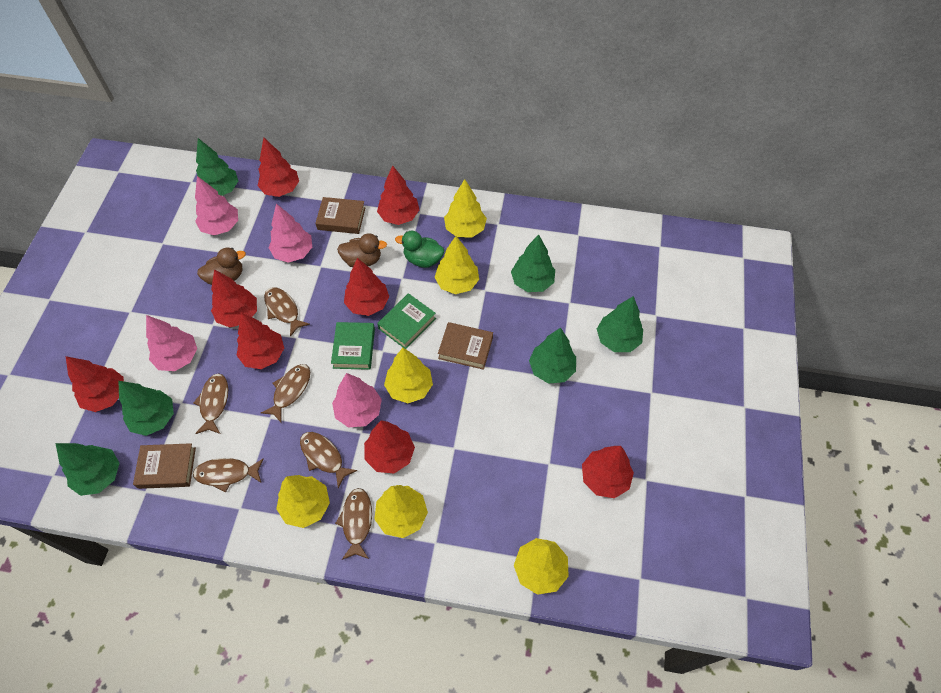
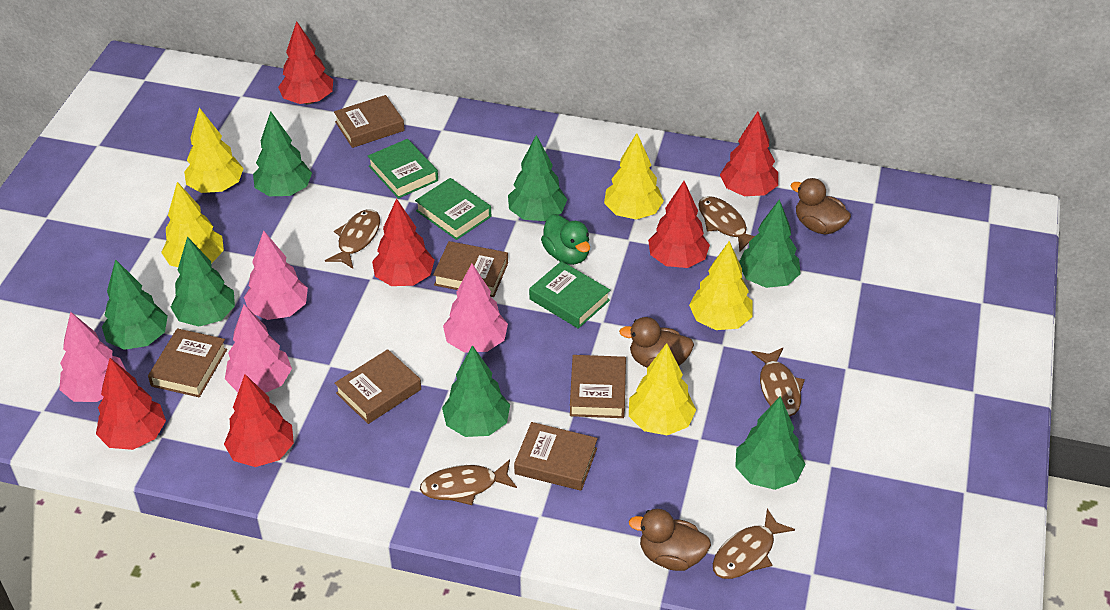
brown book: 3 -> 6
brown duck: 2 -> 3
brown fish: 6 -> 5
green book: 2 -> 3
green tree: 6 -> 7
red tree: 8 -> 6
yellow tree: 6 -> 5

